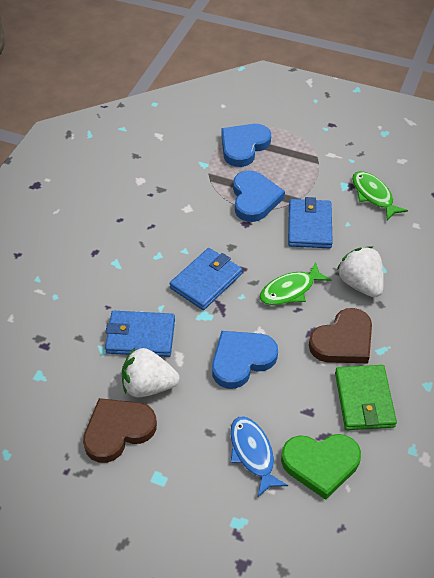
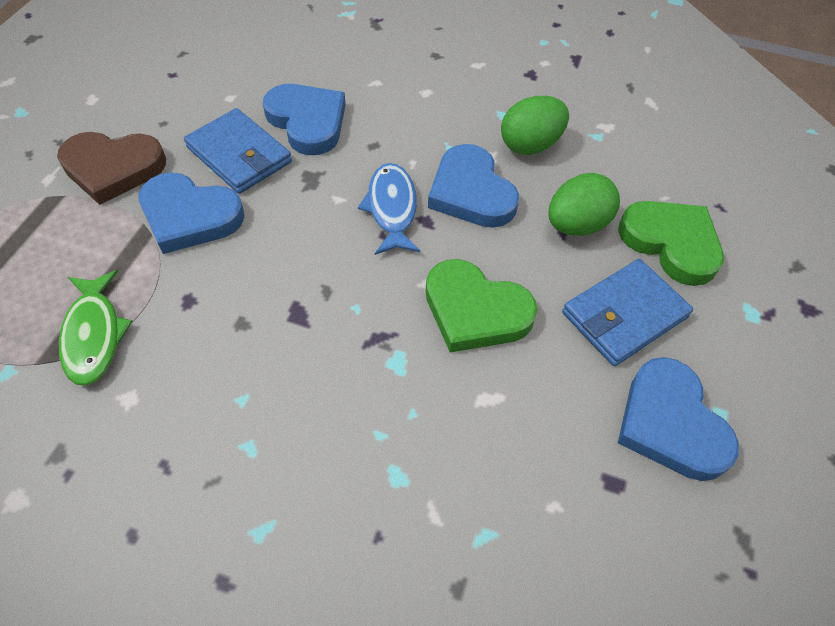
blue heart: 3 -> 4
blue wallet: 3 -> 2
brown heart: 2 -> 1
green egg: 0 -> 2
green fish: 2 -> 1
green heart: 1 -> 2
green wallet: 1 -> 0
white strawberry: 2 -> 0

